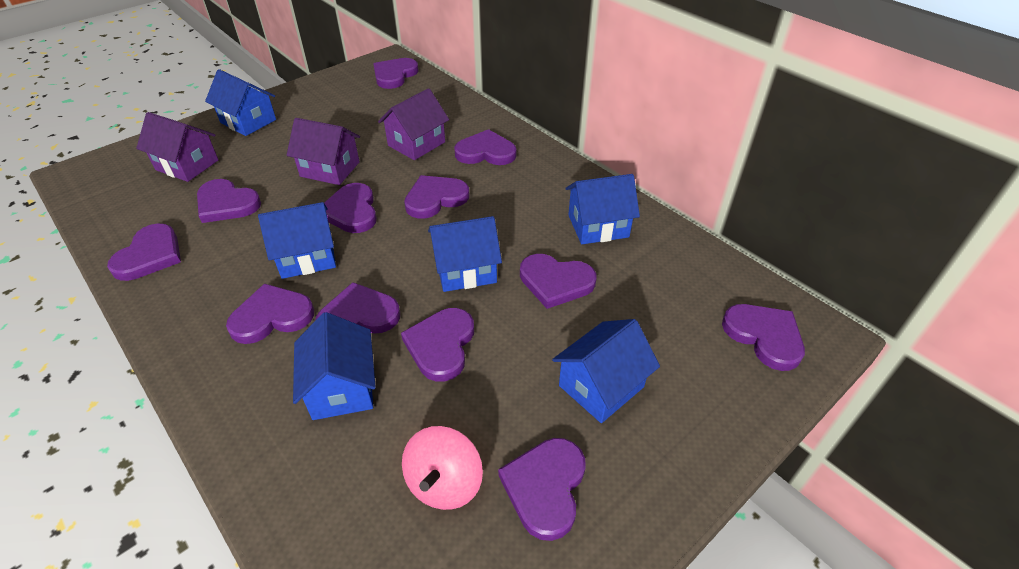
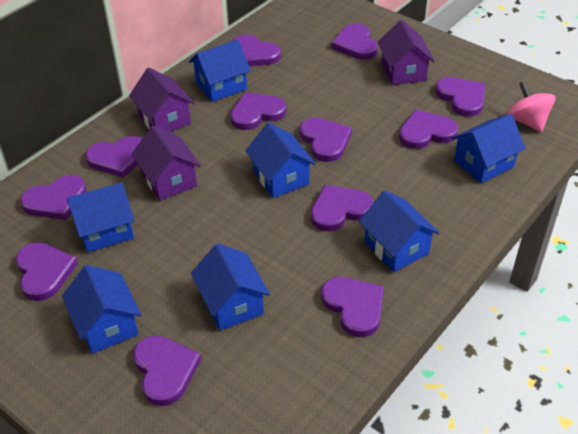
blue house: 6 -> 7

